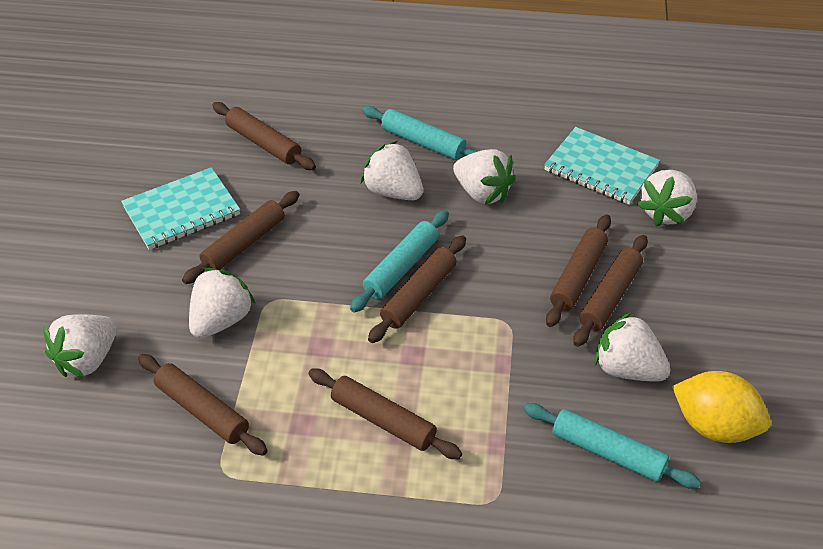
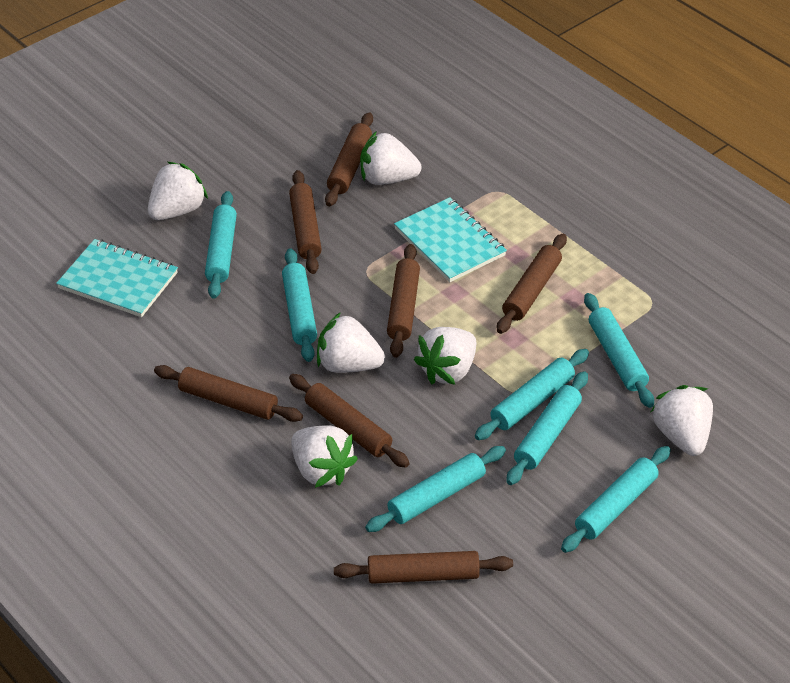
turquoise rolling pin: 3 -> 7
yellow lemon: 1 -> 0

